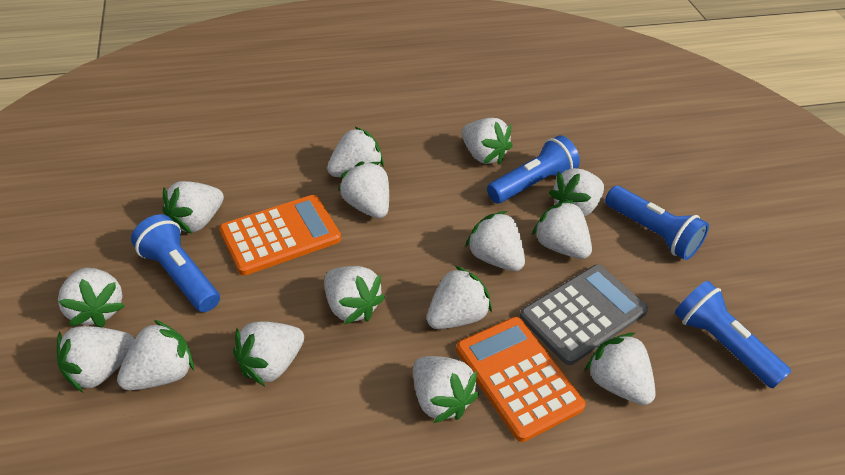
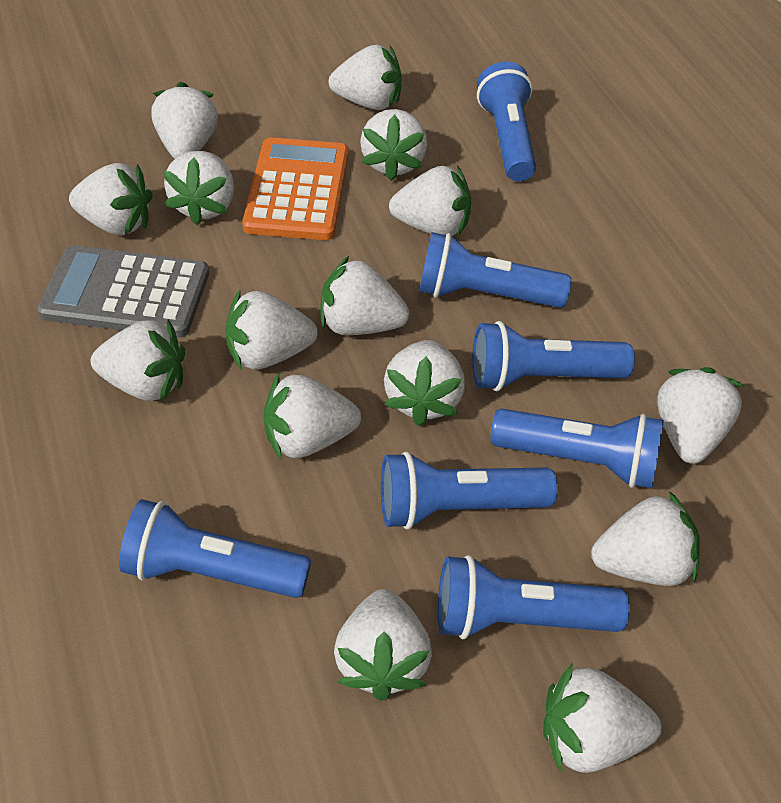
blue flashlight: 4 -> 7
orange calculator: 2 -> 1

